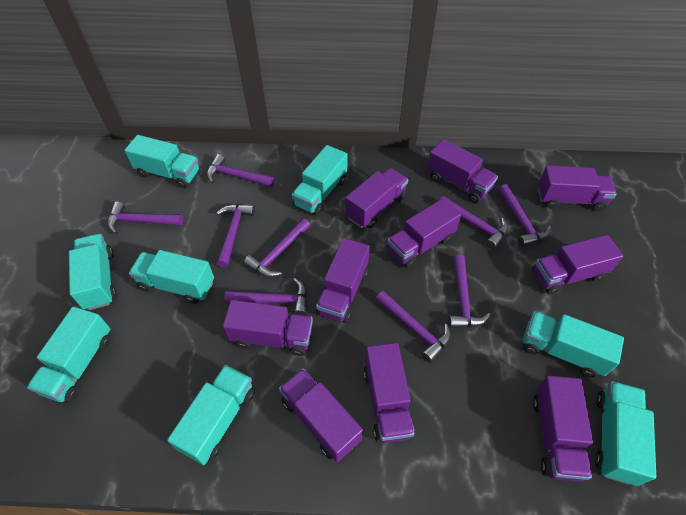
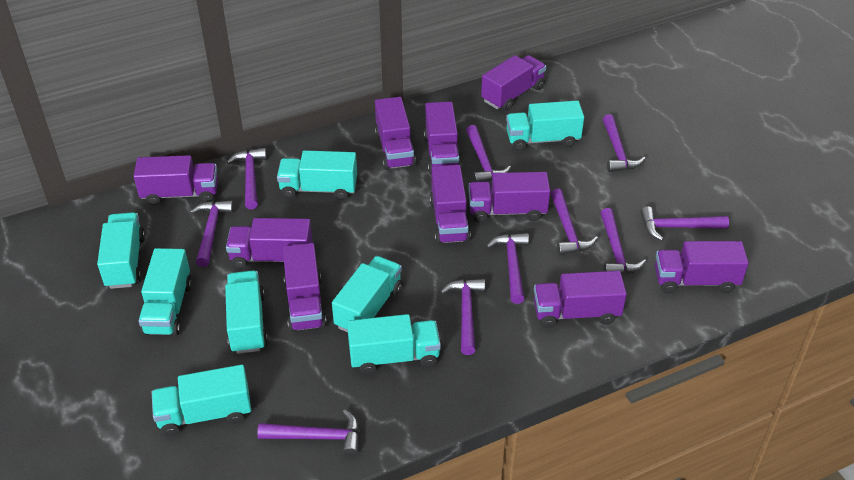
purple hammer: 9 -> 10

